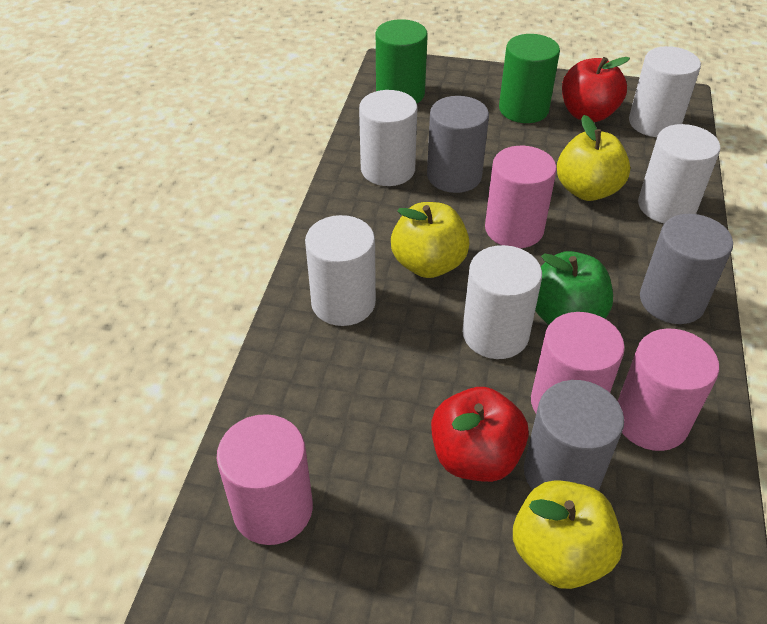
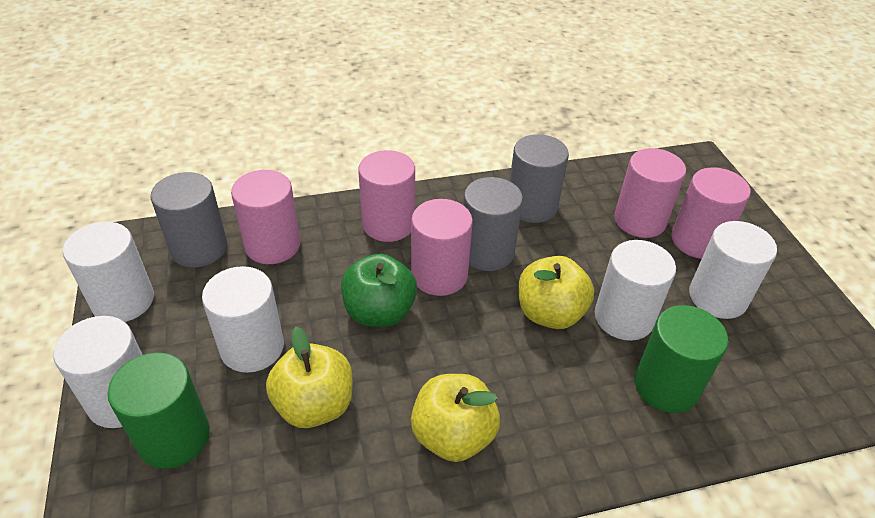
pink cylinder: 4 -> 5
red apple: 2 -> 0

